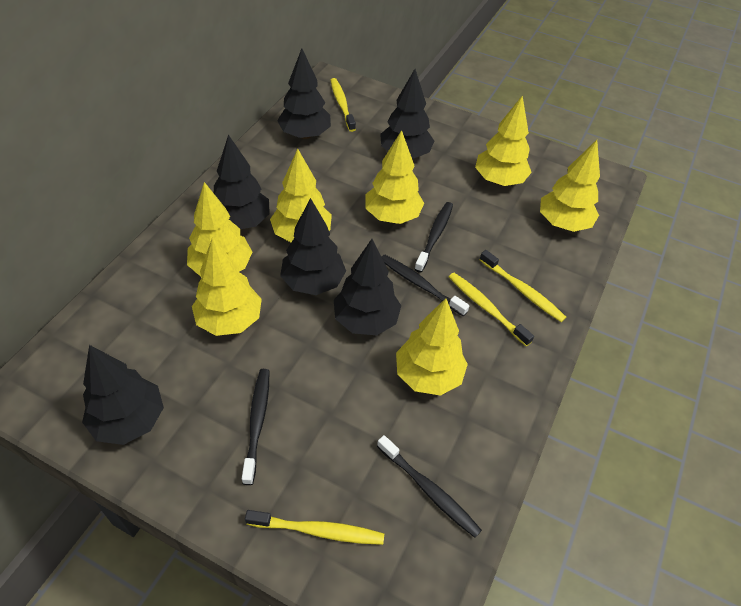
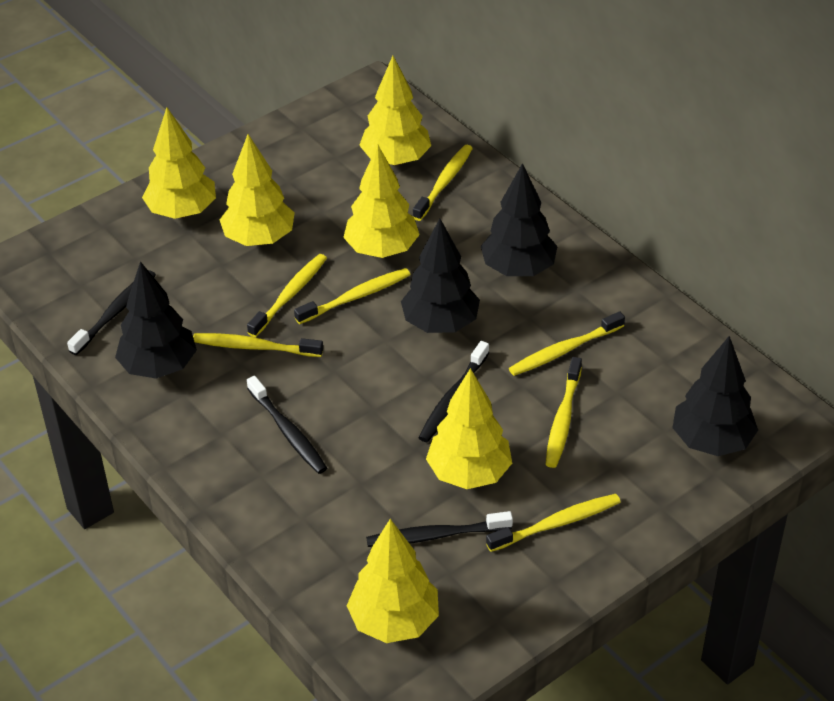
black tree: 6 -> 4
yellow toothbrush: 4 -> 7
yellow tree: 7 -> 6

